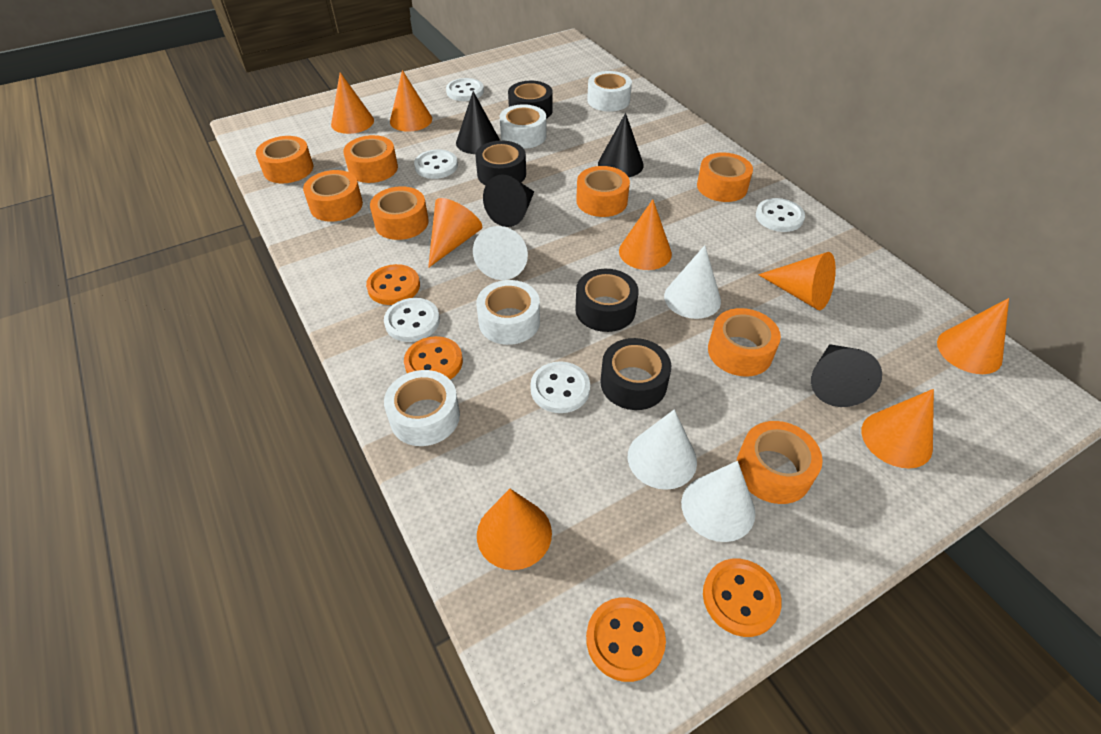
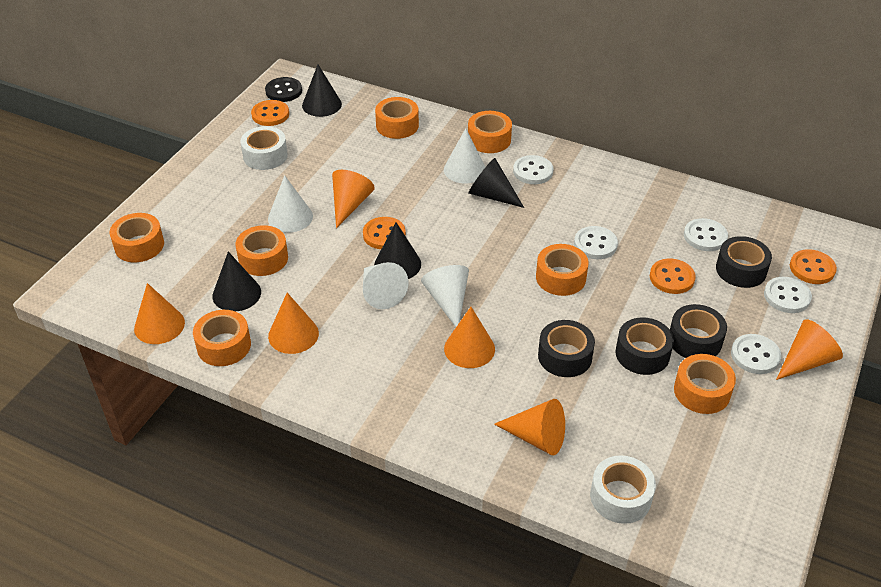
black button: 0 -> 1
orange cone: 8 -> 6
orange tape: 8 -> 7
white tape: 4 -> 2

